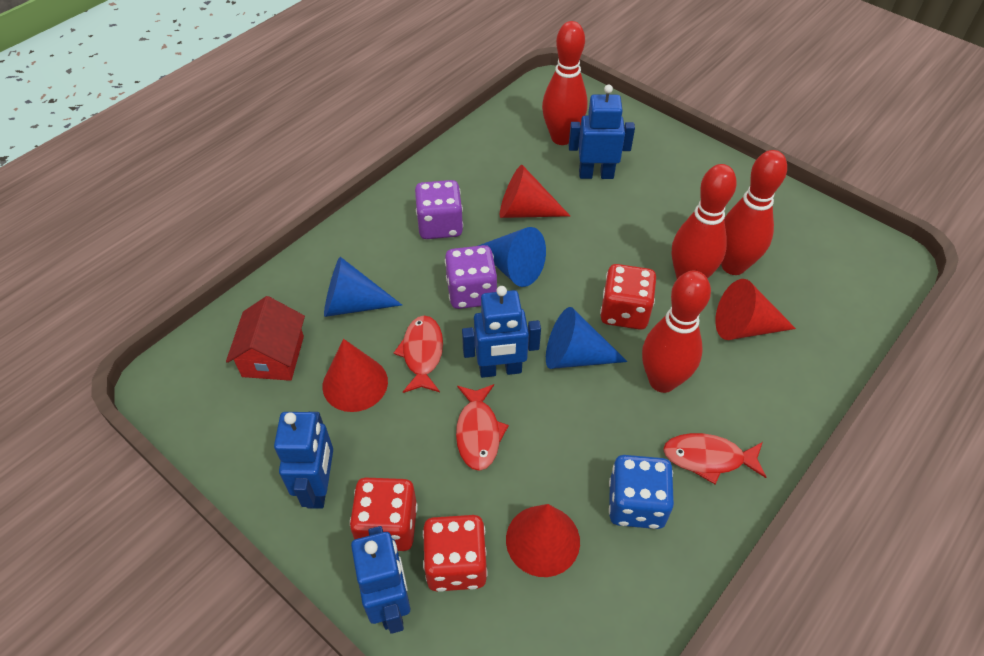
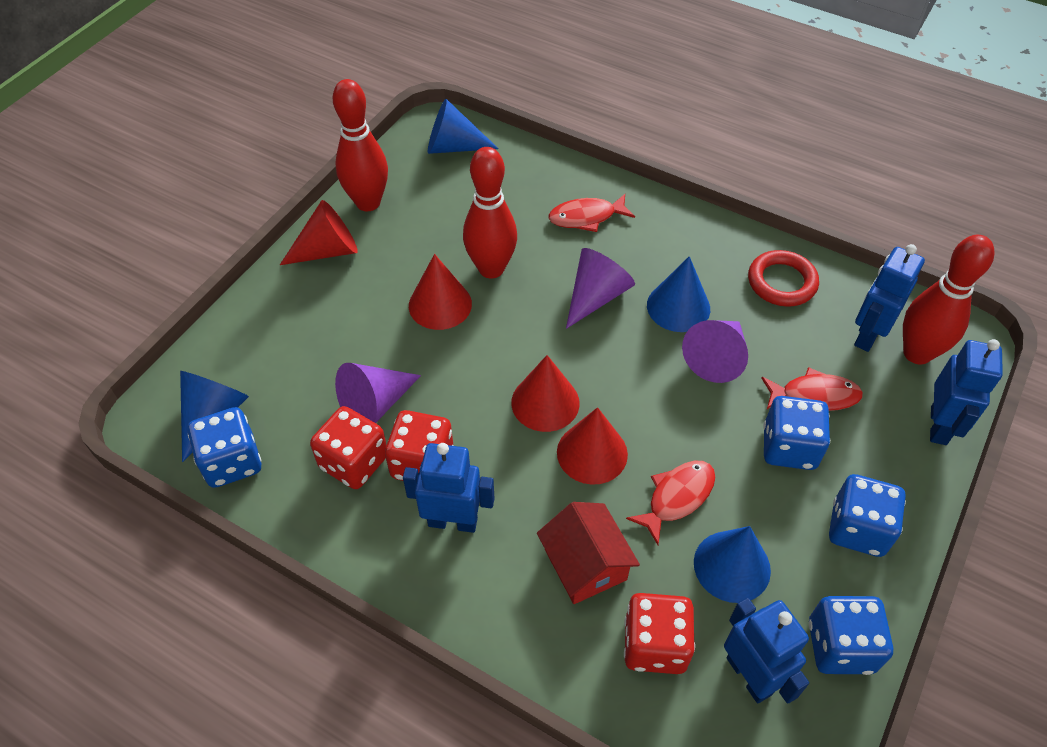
blue cone: 3 -> 4
blue dice: 1 -> 4
purple cone: 0 -> 3
purple dice: 2 -> 0
red bowling pin: 4 -> 3
red ring: 0 -> 1

